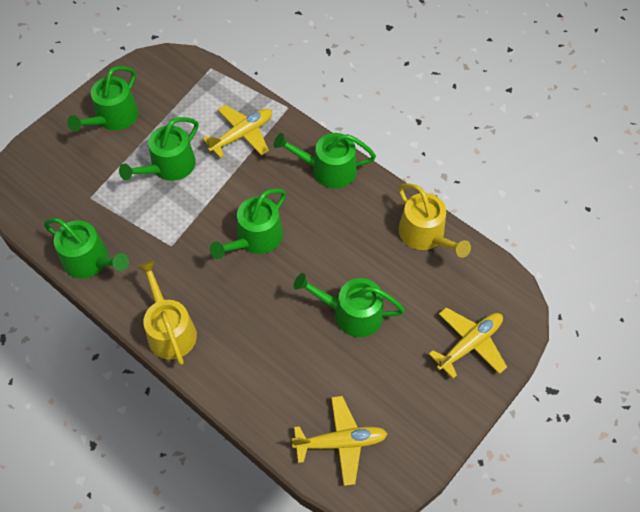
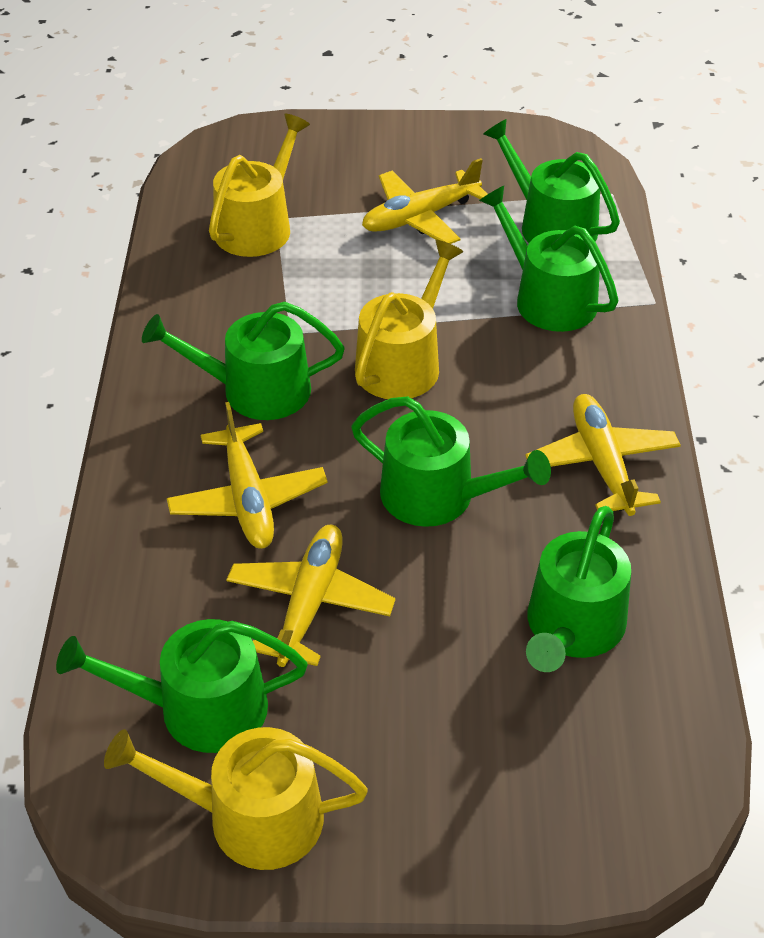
yellow plane: 3 -> 4
yellow watering can: 2 -> 3

